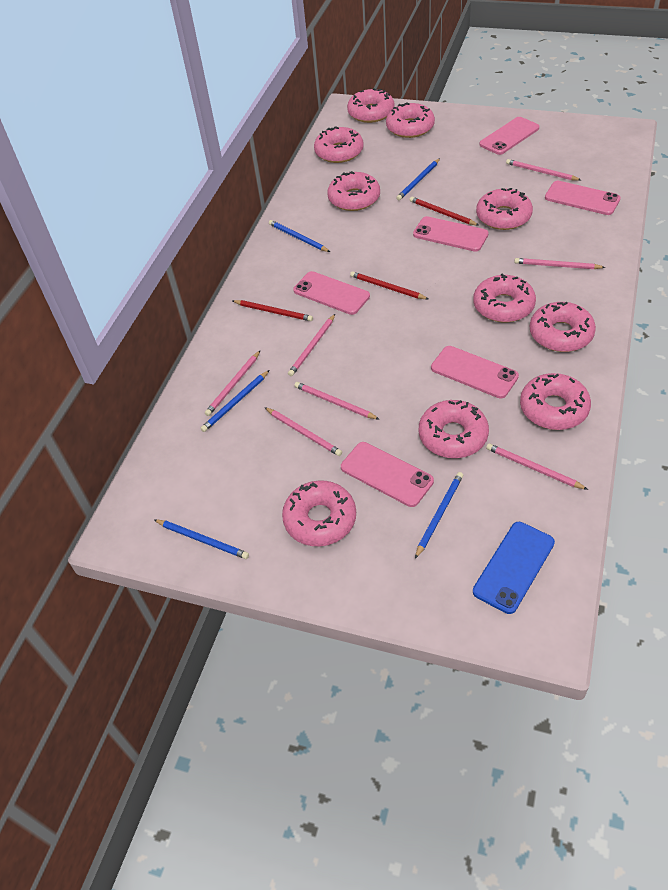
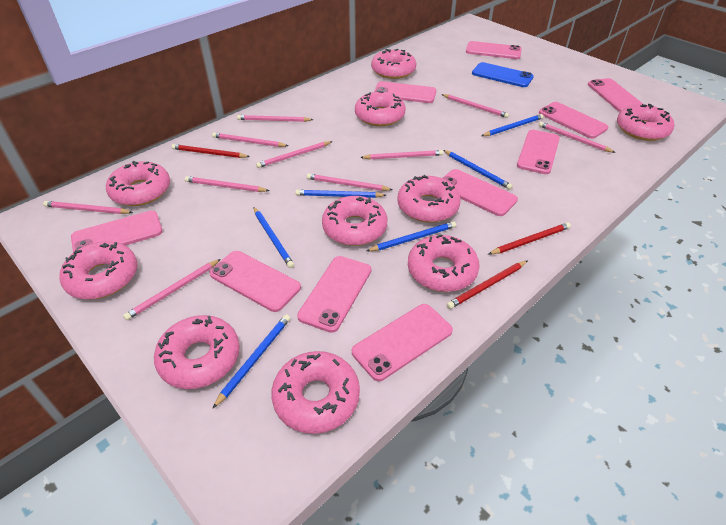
blue pencil: 5 -> 6
pink pencil: 7 -> 10
pink phone: 6 -> 10

